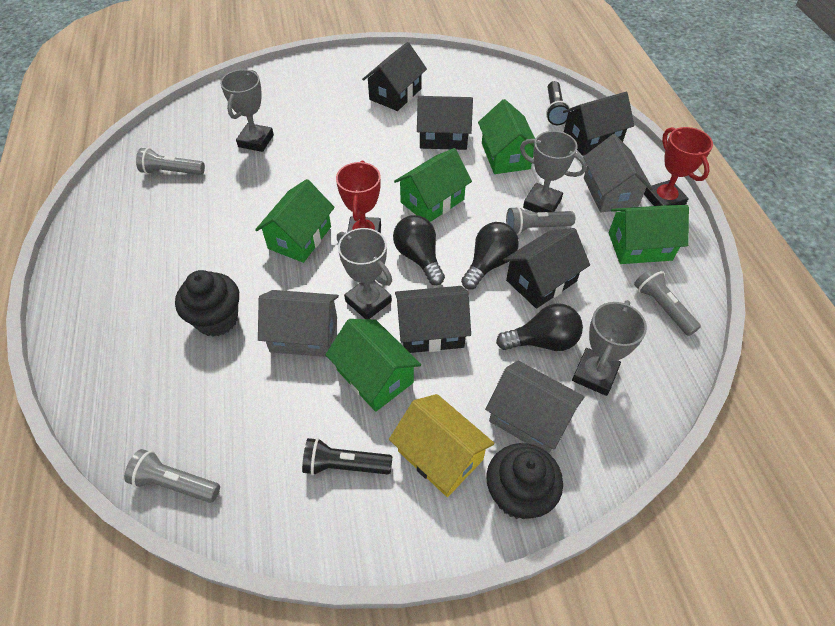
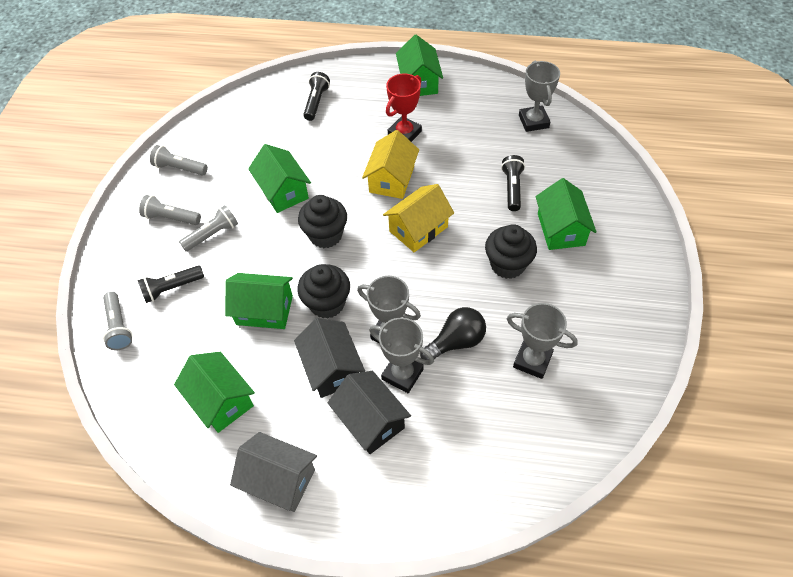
black cupcake: 2 -> 3
black flashlight: 2 -> 3
black house: 5 -> 2
black light bulb: 3 -> 1
grey house: 3 -> 1
red trophy: 2 -> 1
yellow house: 1 -> 2

